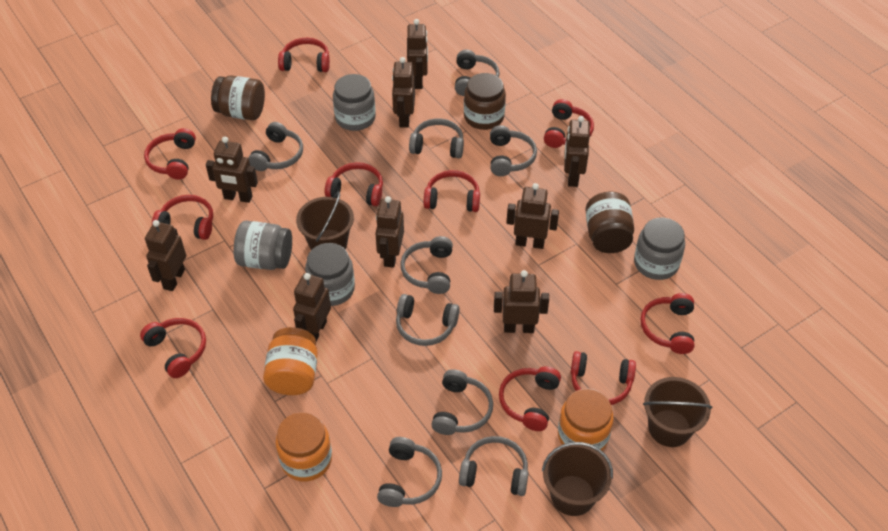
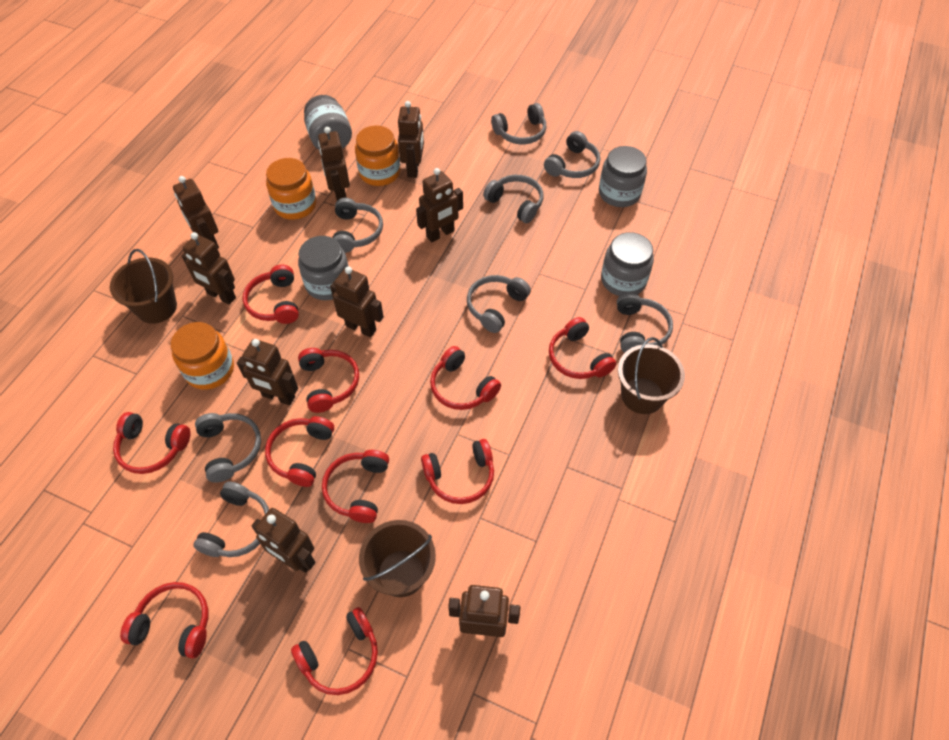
brown jar: 3 -> 0
grey headphones: 9 -> 8

